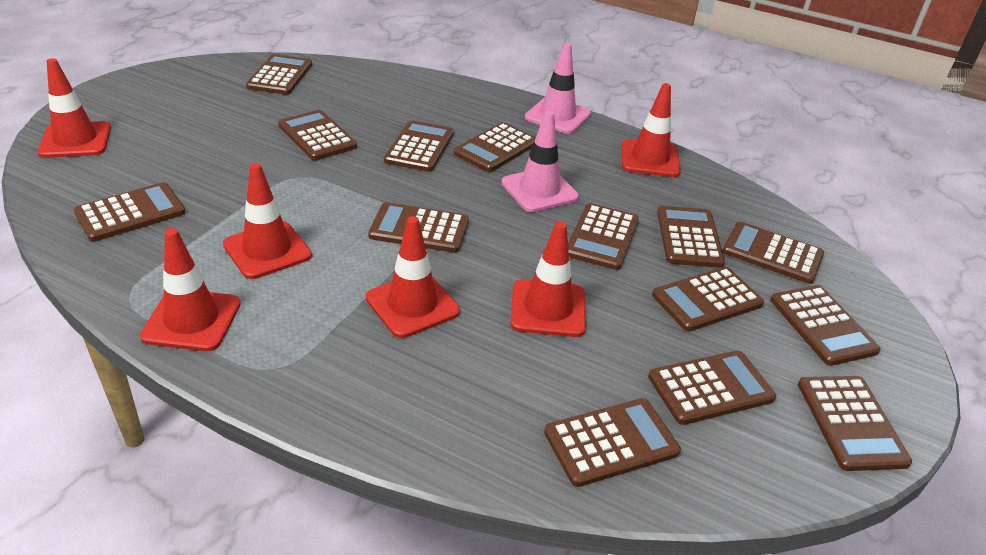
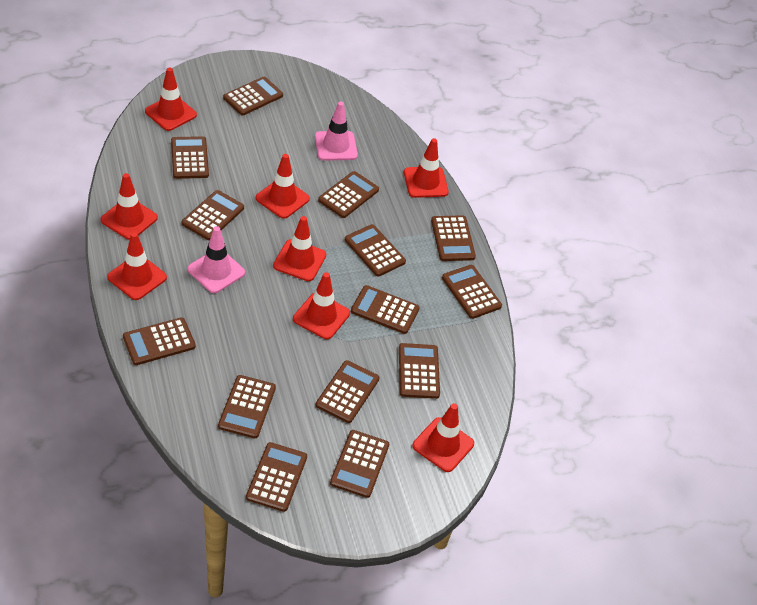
red traffic cone: 6 -> 8

